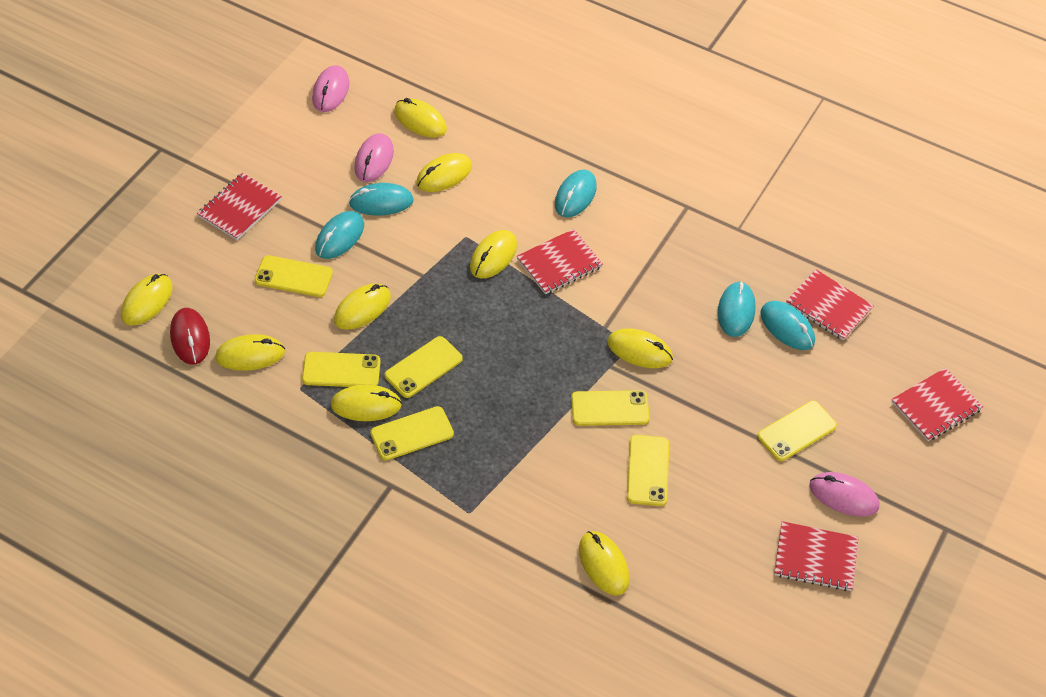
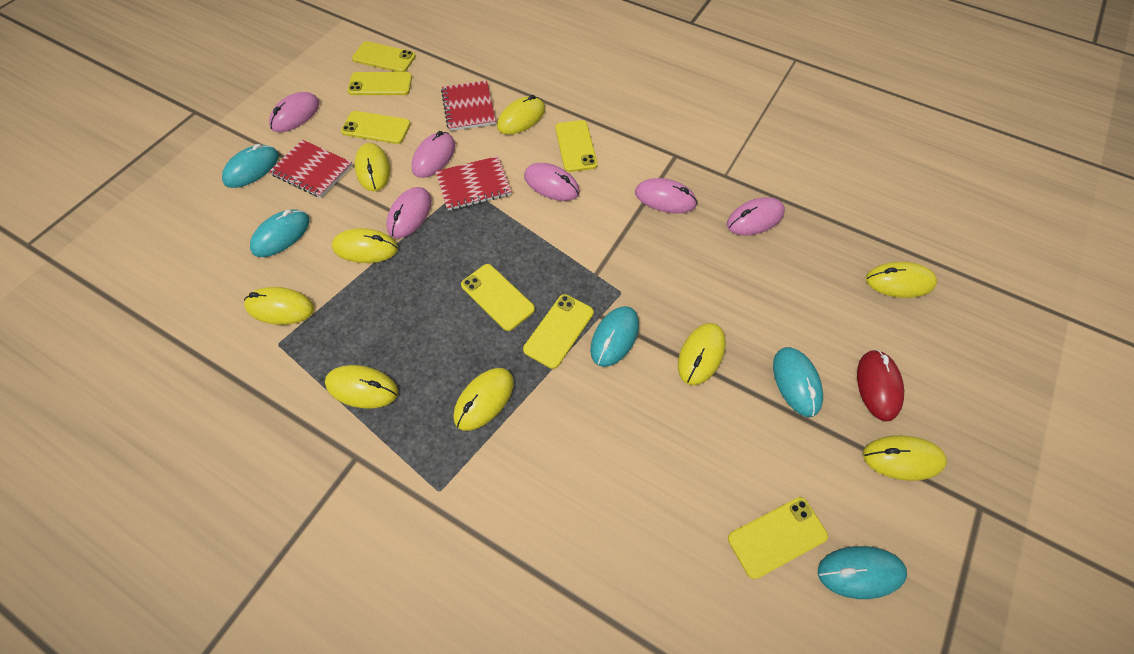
pink mouse: 3 -> 6
red notebook: 5 -> 3

